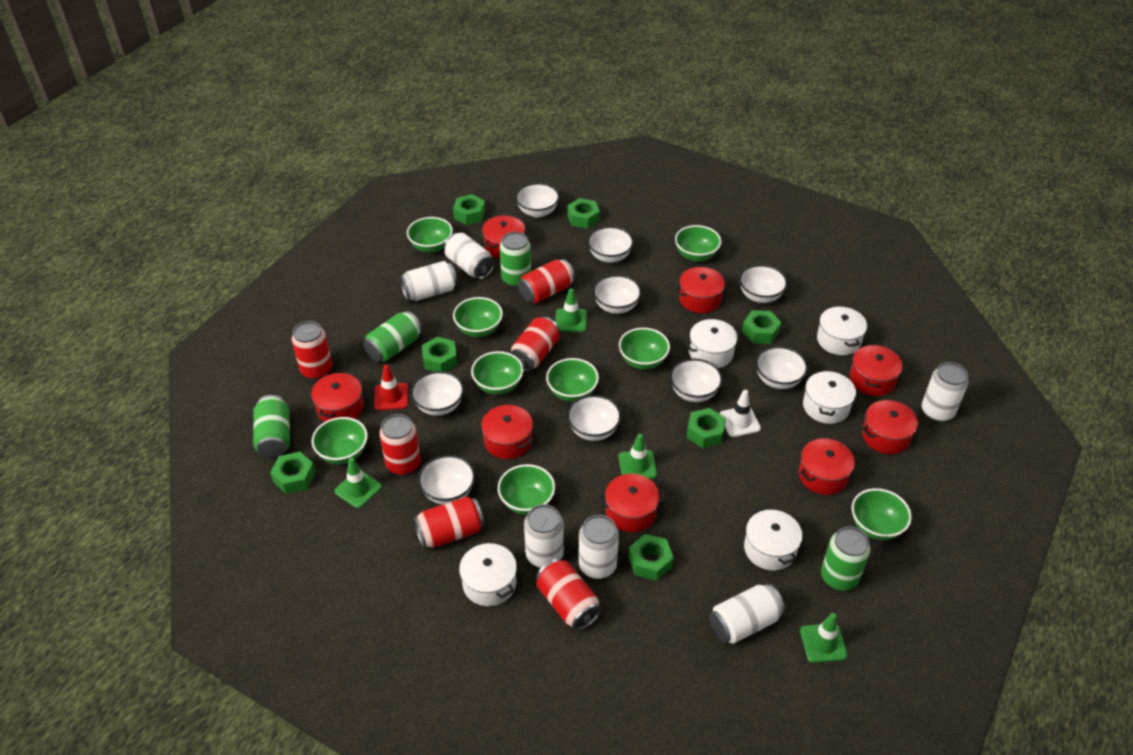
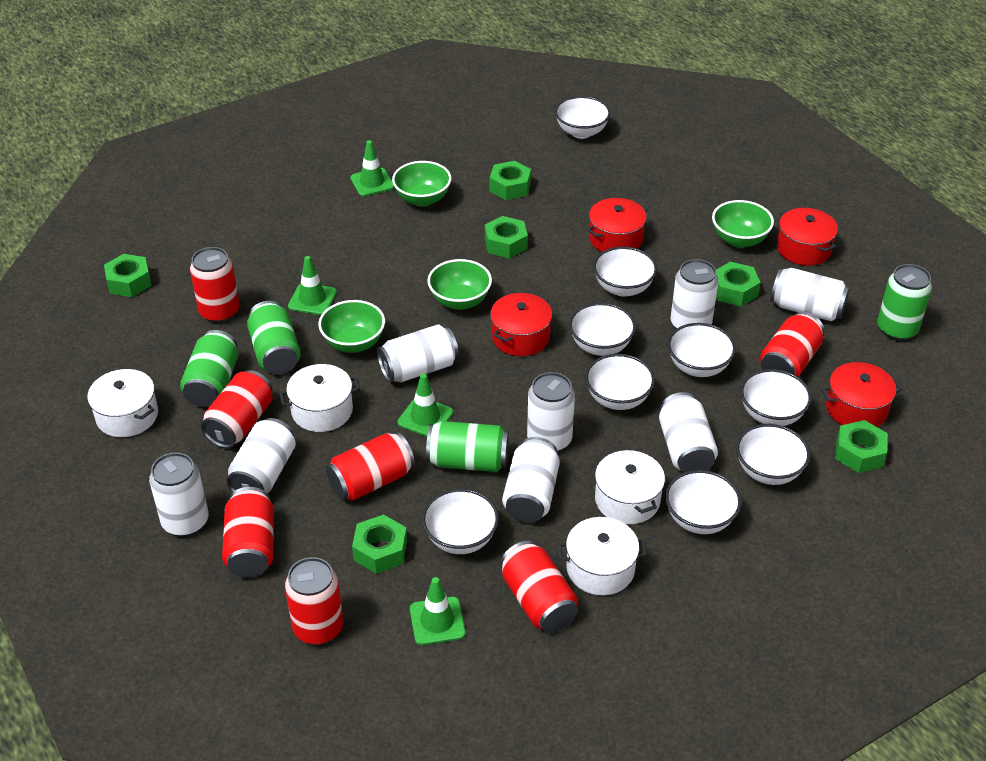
green bowl: 9 -> 4
green nut: 7 -> 6
red can: 6 -> 7
red pot: 8 -> 4
red traffic cone: 1 -> 0
white can: 6 -> 8
white pot: 5 -> 4
white traffic cone: 1 -> 0

